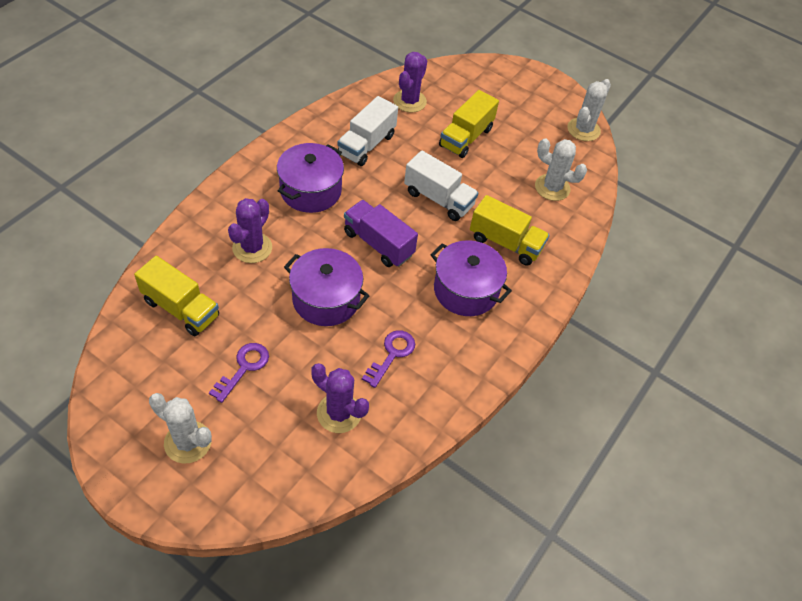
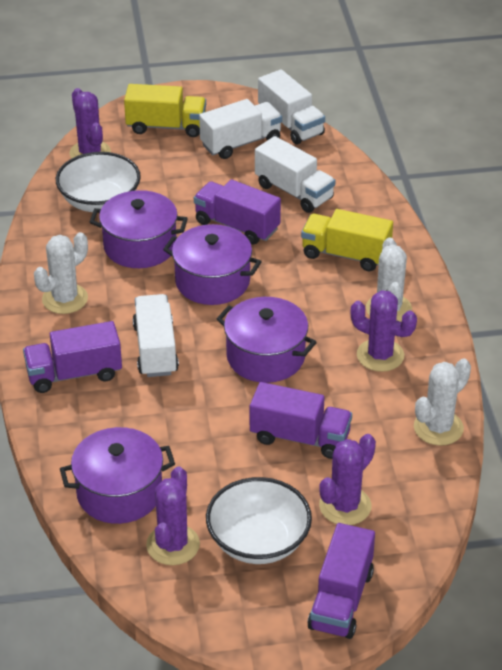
purple cactus: 3 -> 4
purple key: 2 -> 0
purple pot: 3 -> 4
purple truck: 1 -> 4
white bowl: 0 -> 2
white truck: 2 -> 4
yellow truck: 3 -> 2

